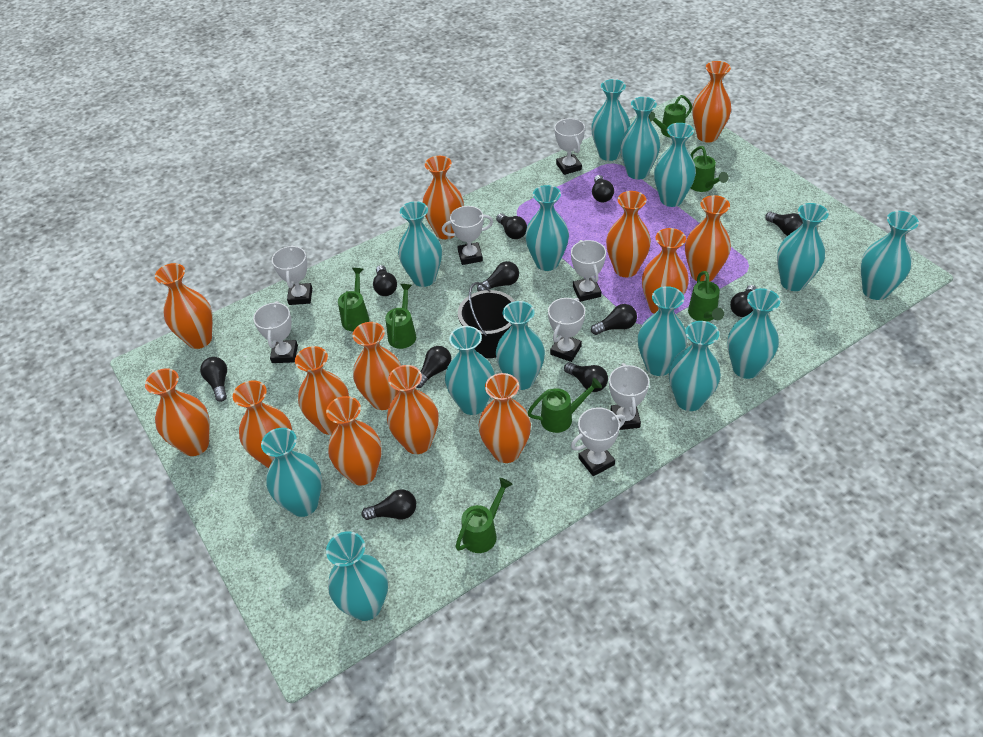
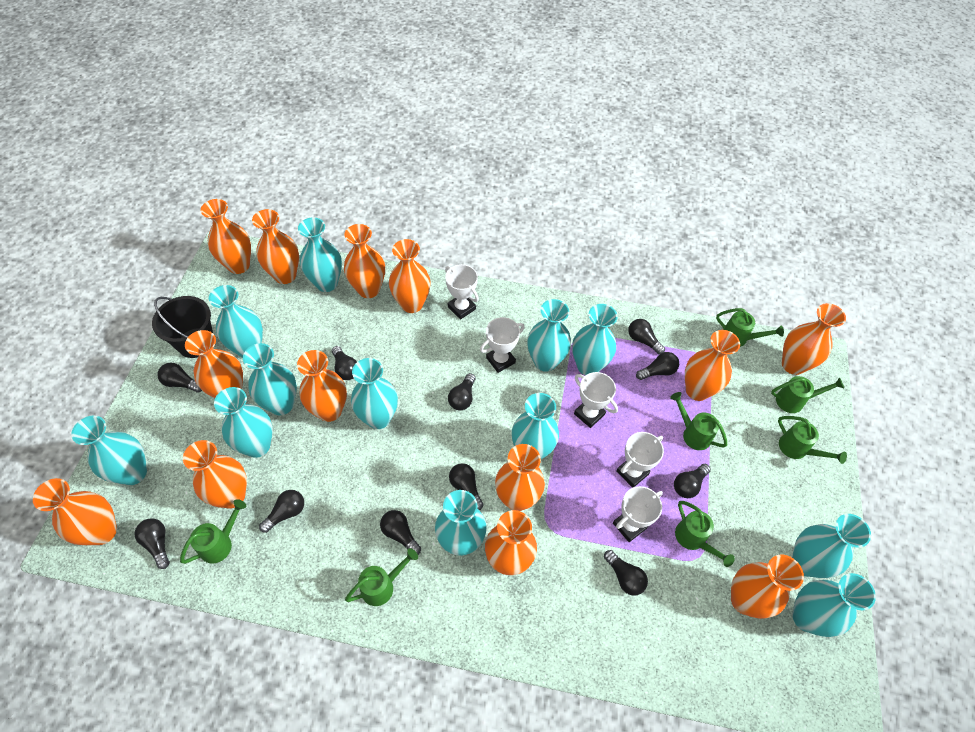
turquoise vase: 14 -> 12
white trophy: 8 -> 5

